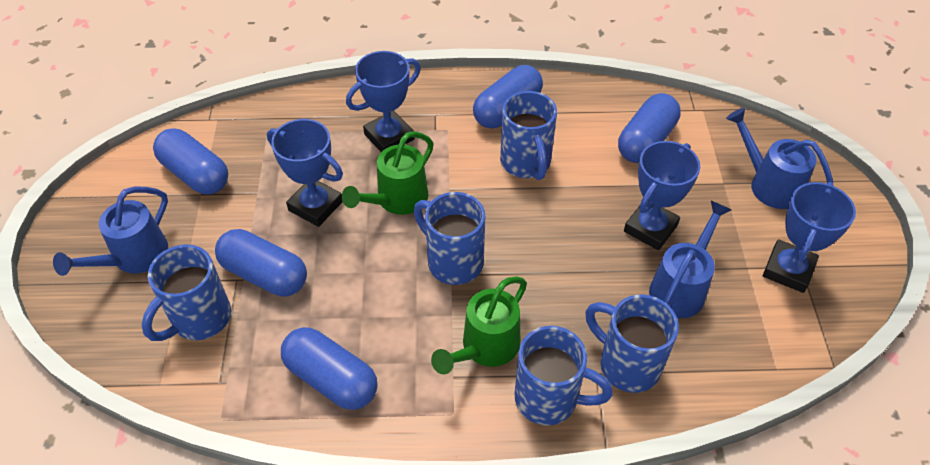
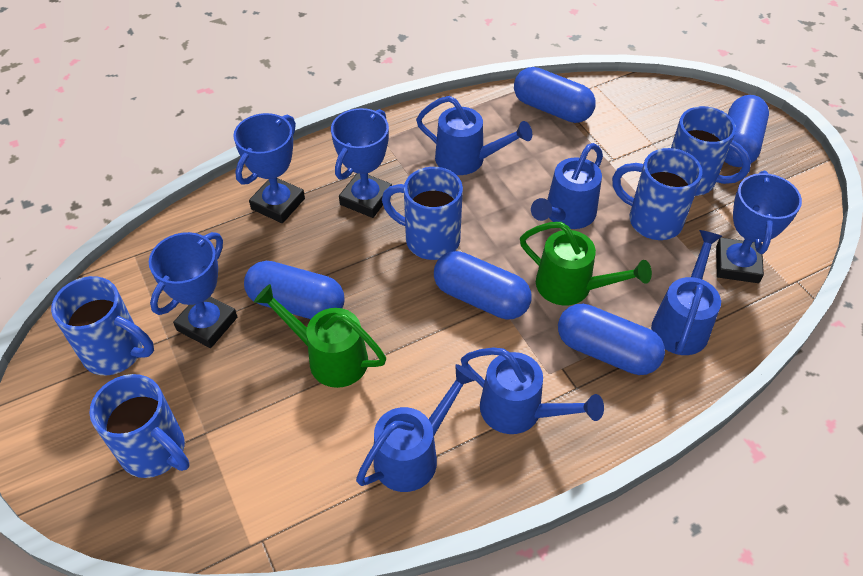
blue watering can: 3 -> 5

